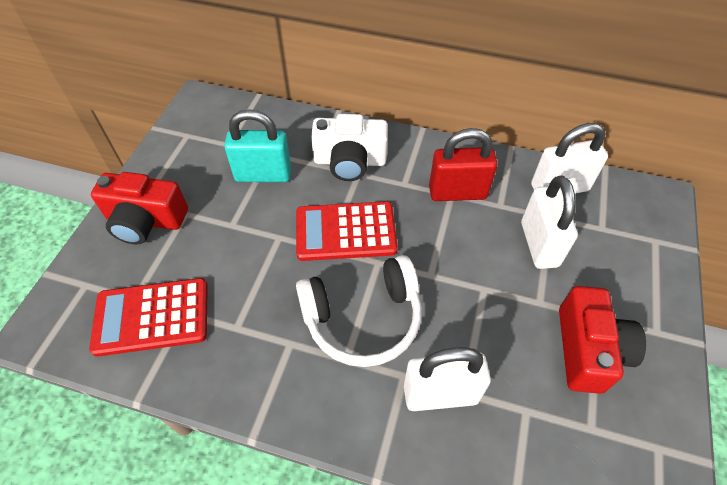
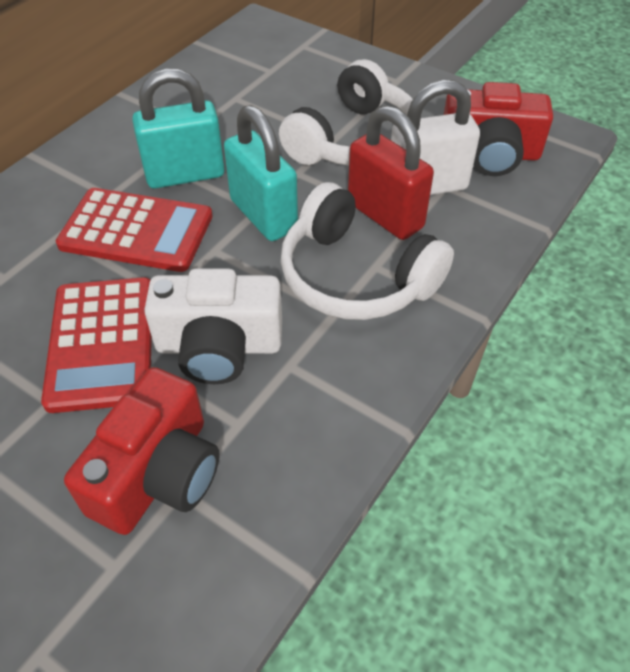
turquoise padlock: 1 -> 2
white headphones: 1 -> 2
white padlock: 3 -> 1

